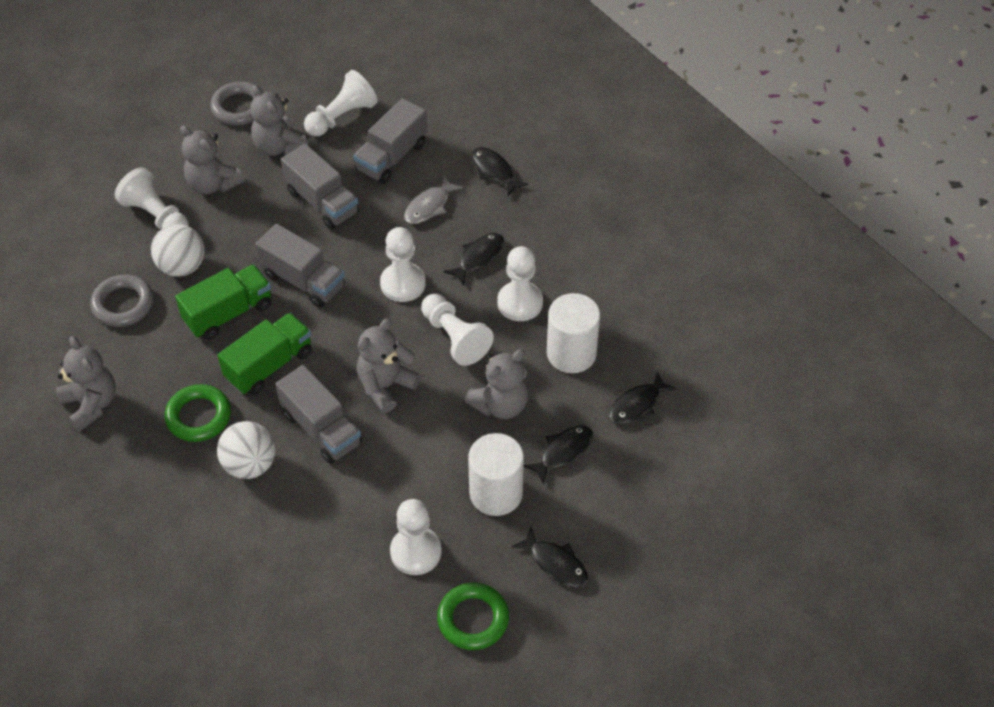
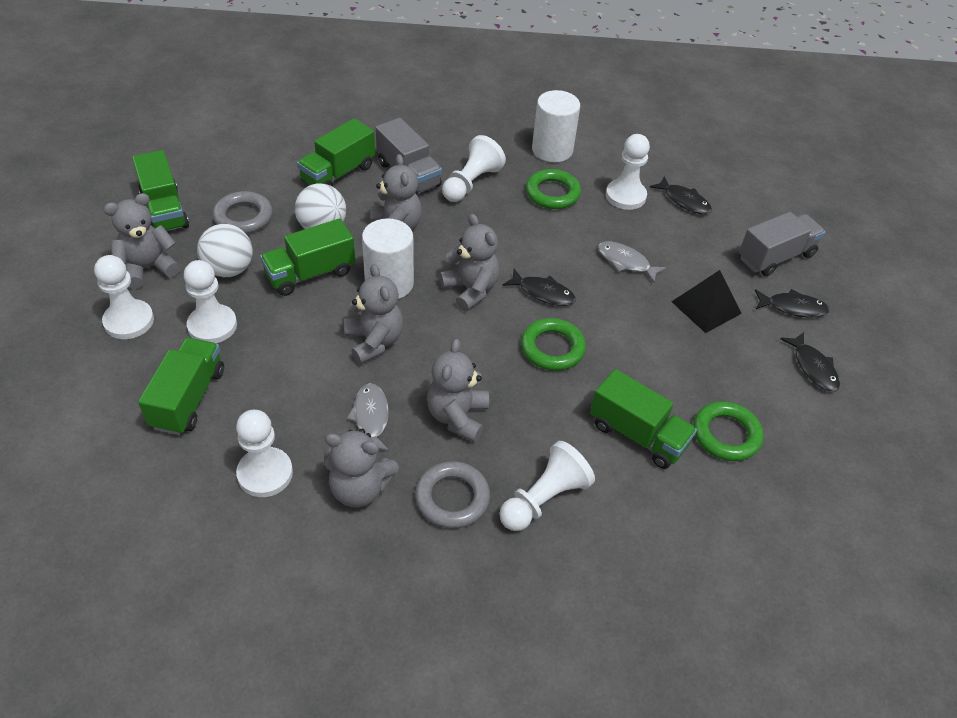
black fish: 5 -> 4
black pyramid: 0 -> 1
green ring: 2 -> 3
green truck: 2 -> 5
grey fish: 1 -> 2
grey teddy bear: 5 -> 6
grey truck: 4 -> 2

